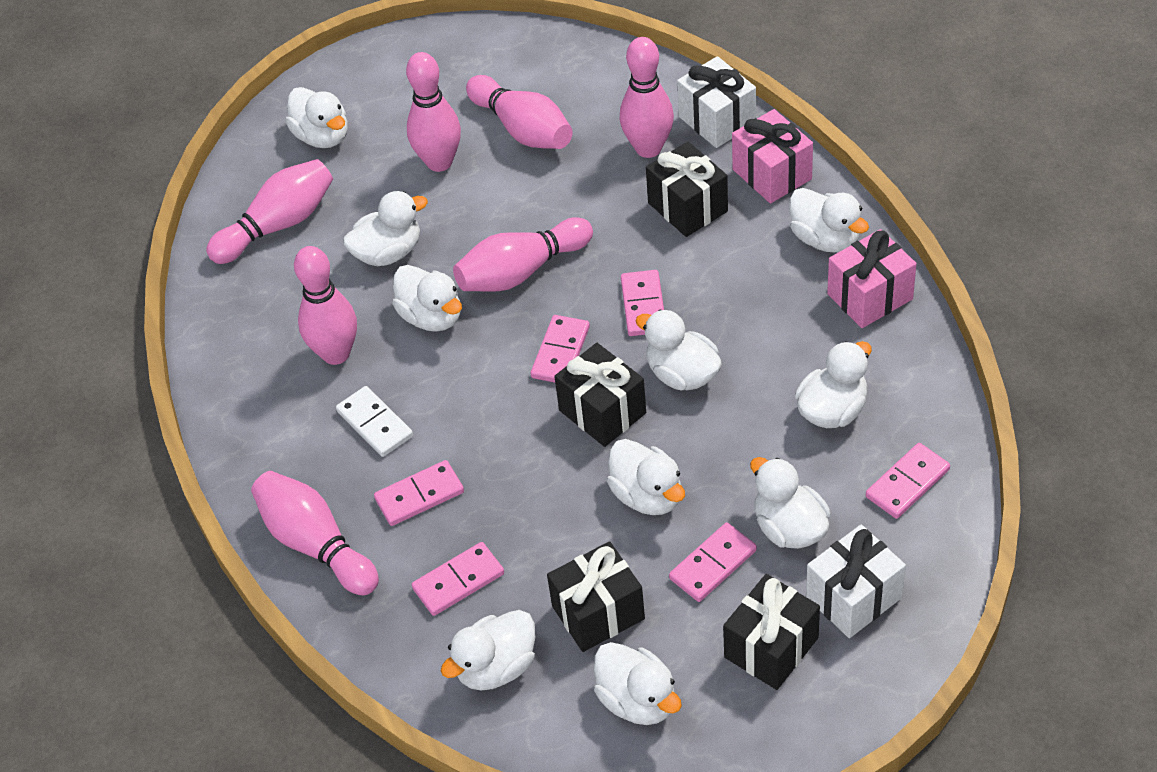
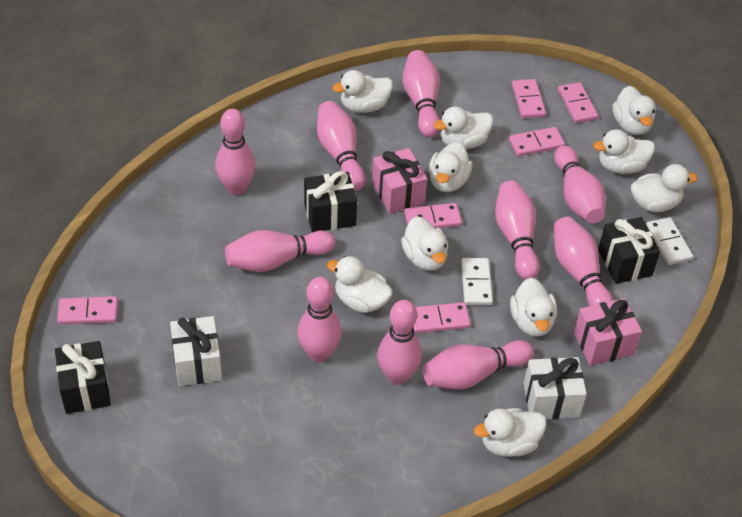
black gift: 4 -> 3
pink bowling pin: 7 -> 10
white domino: 1 -> 2

